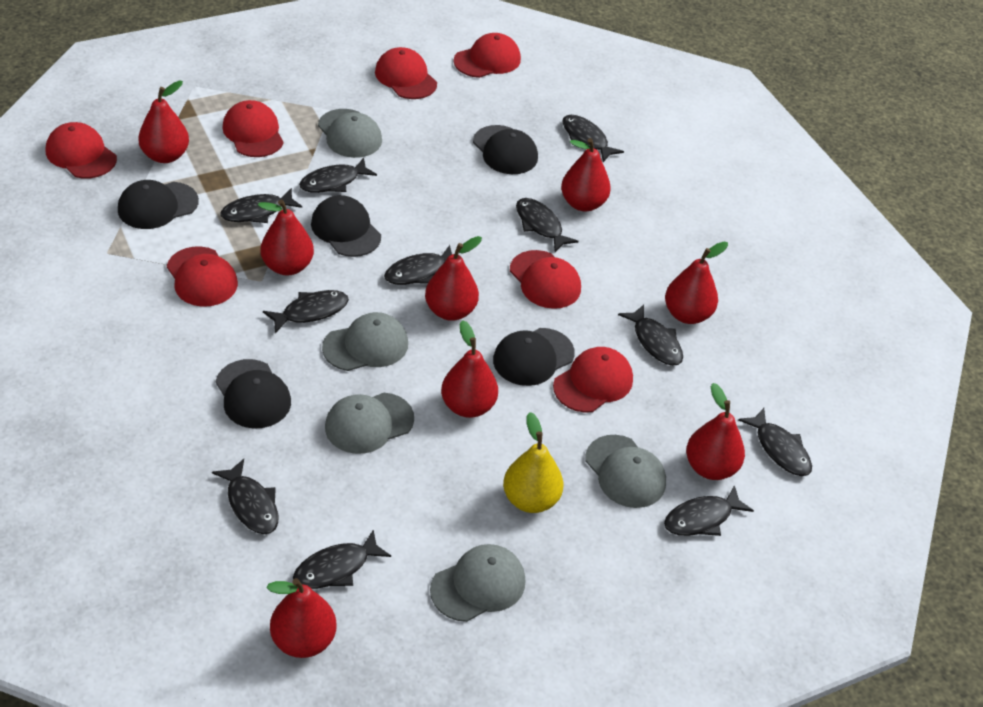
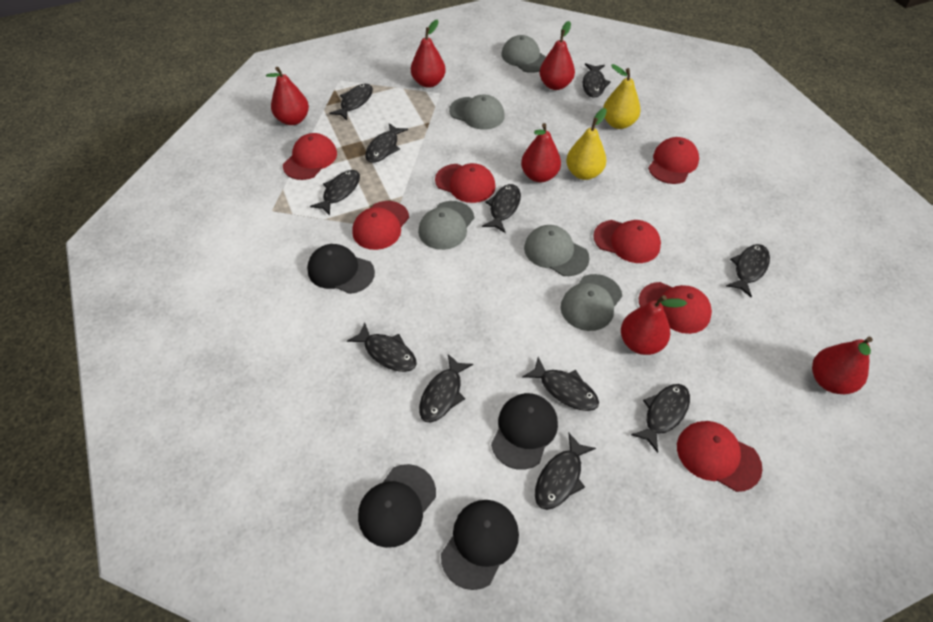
black cap: 5 -> 4
red pear: 8 -> 6
yellow pear: 1 -> 2

